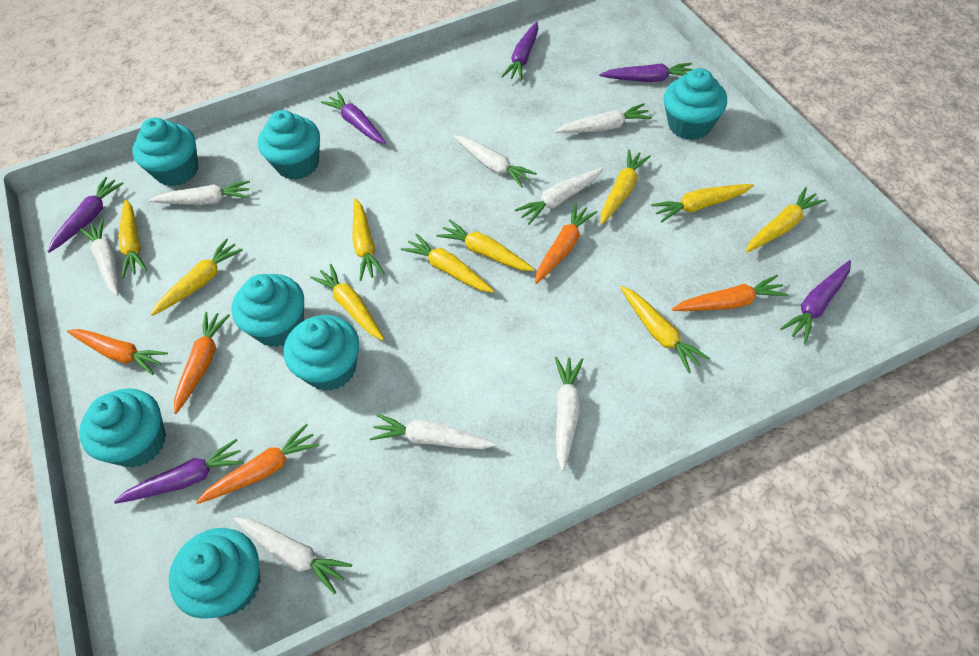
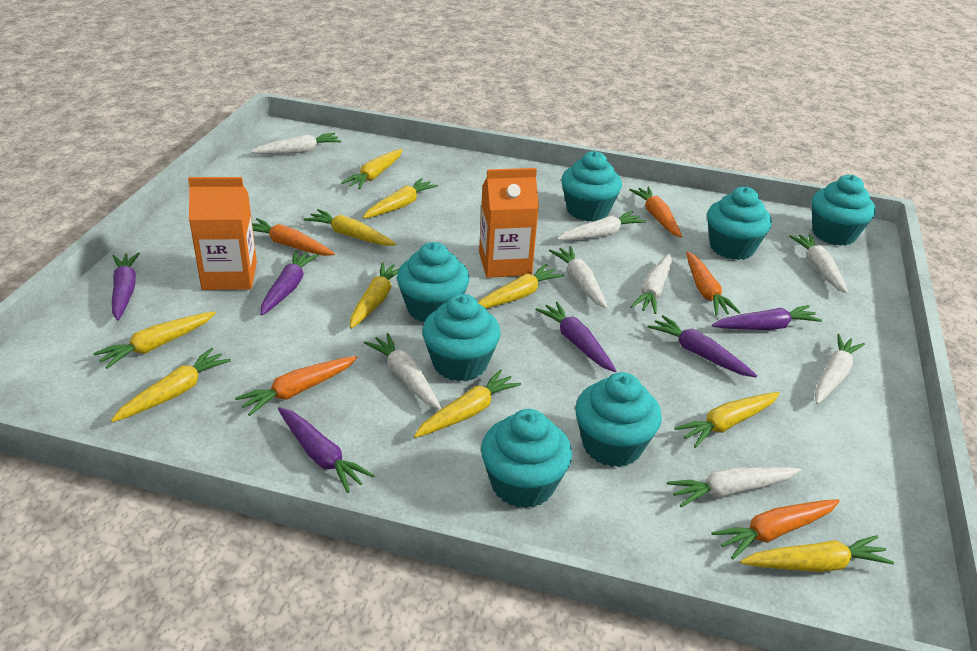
orange carton: 0 -> 2

